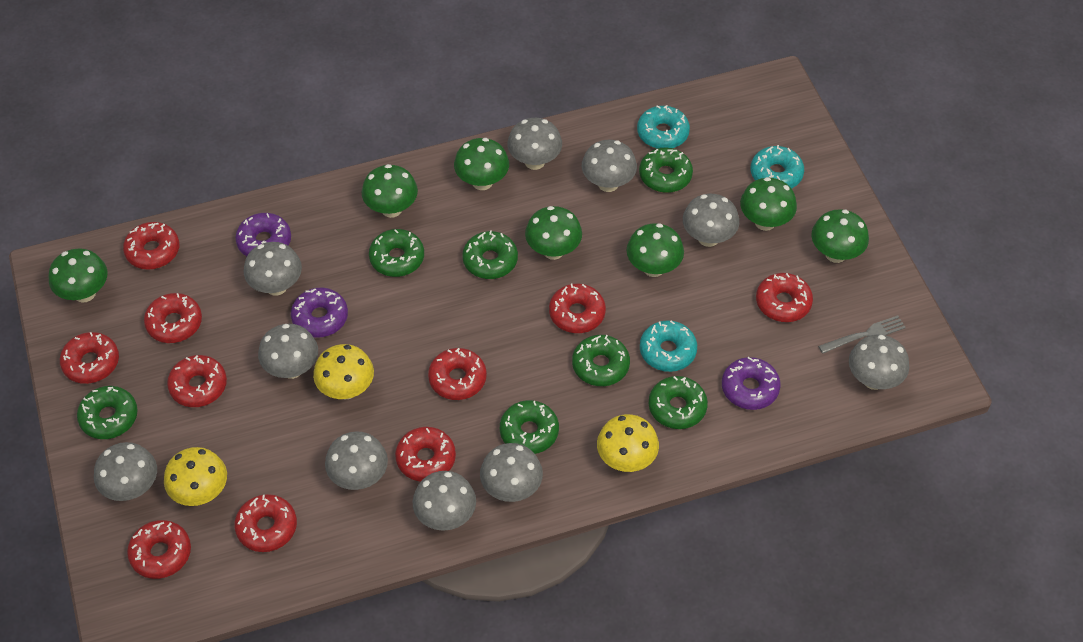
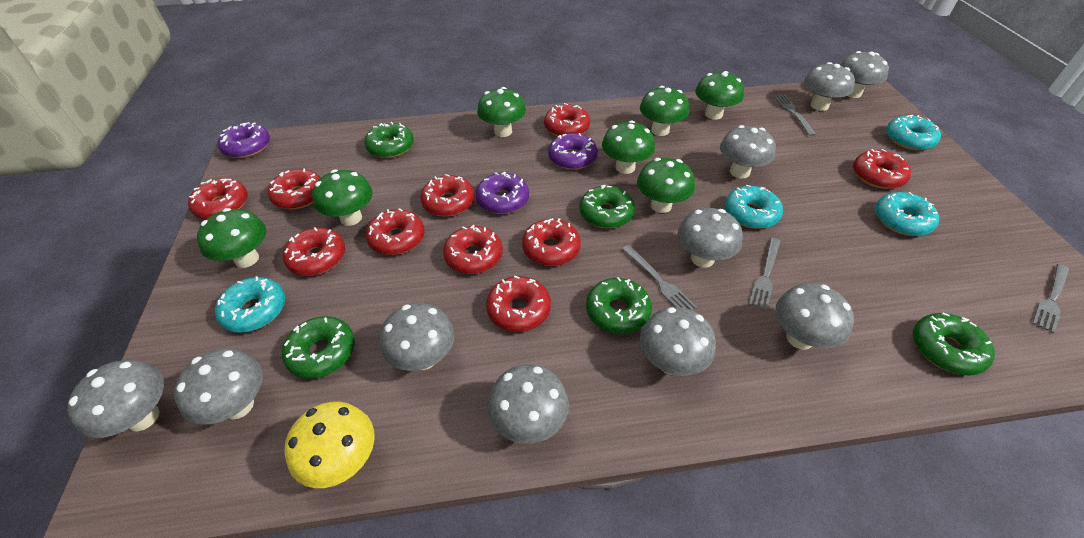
green donut: 7 -> 5
grey fork: 1 -> 4
turquoise donut: 3 -> 4
yellow mushroom: 3 -> 1

